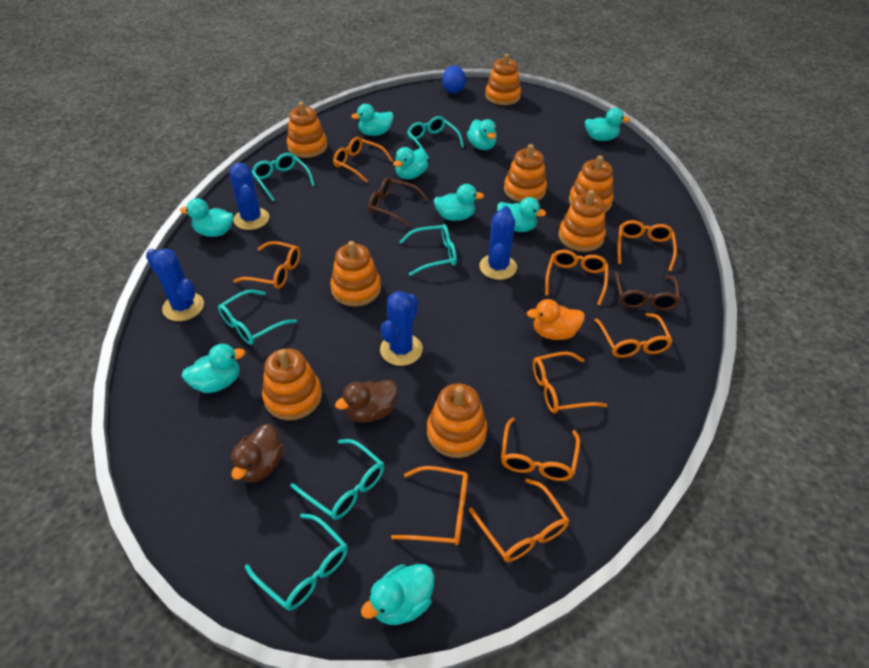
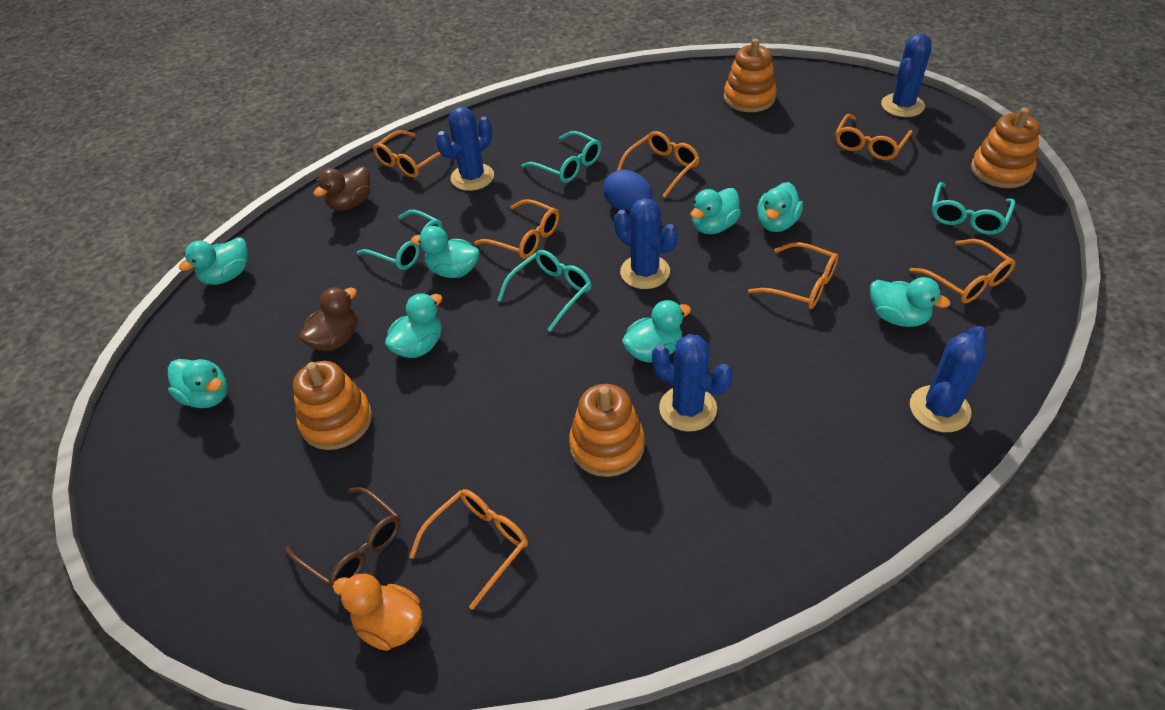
blue cactus: 4 -> 5
brown glasses: 2 -> 1
orange glasses: 9 -> 7
orange stacking toy: 8 -> 4
turquoise duck: 9 -> 8
turquoise glasses: 6 -> 4

